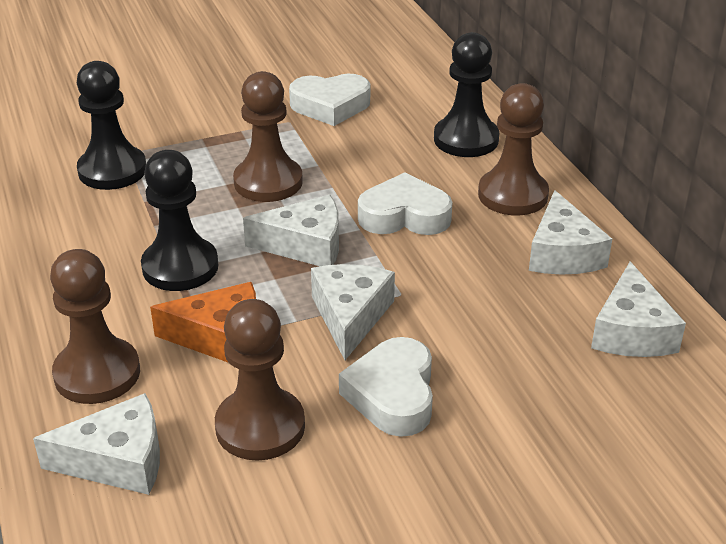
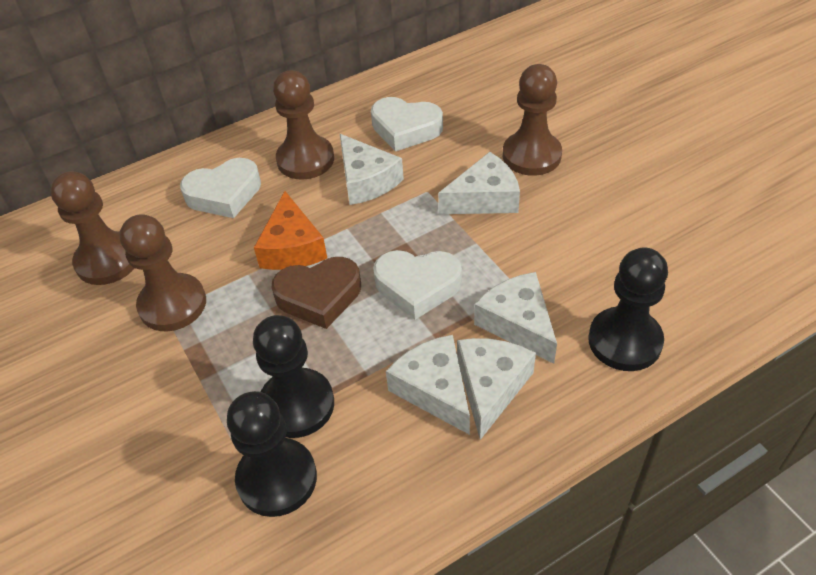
brown heart: 0 -> 1

